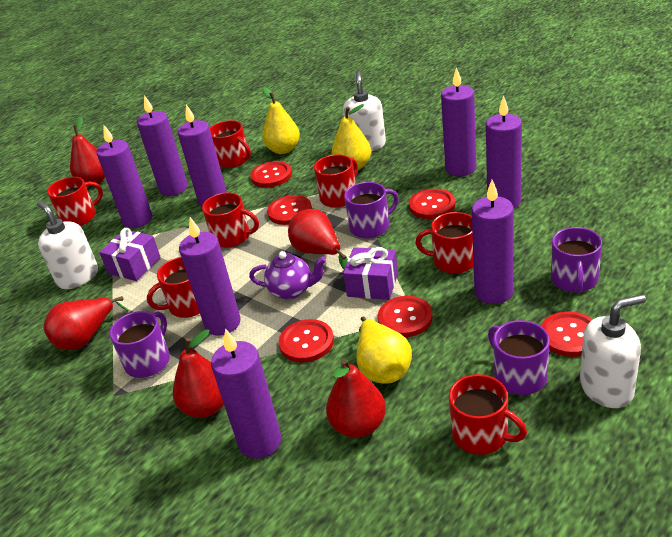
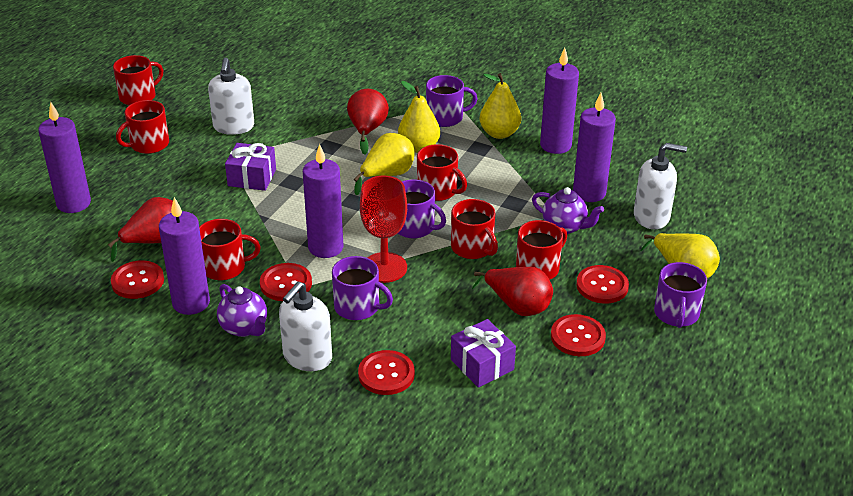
purple candle: 8 -> 5
purple teapot: 1 -> 2
red button: 6 -> 5
red goblet: 0 -> 1
red mug: 7 -> 6
red pear: 5 -> 3
yellow pear: 3 -> 4

